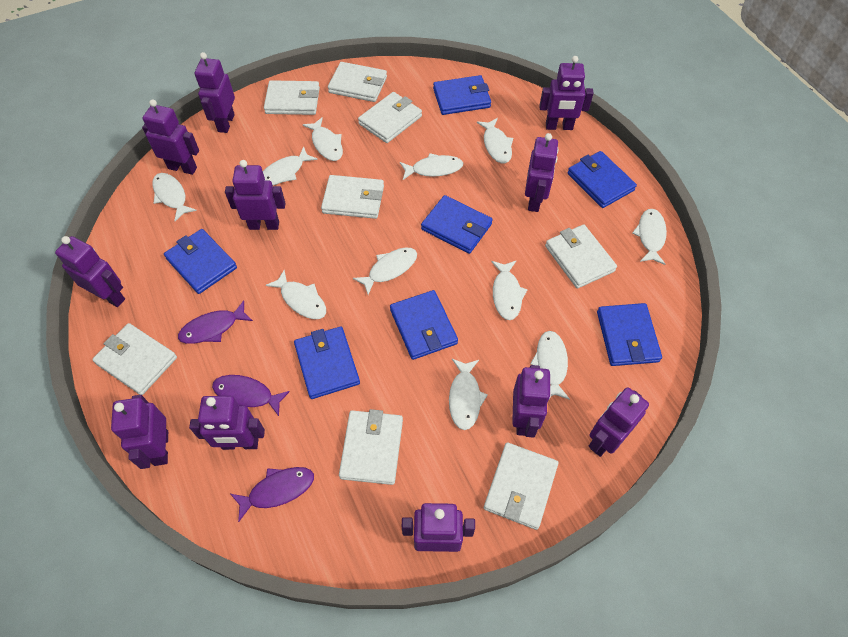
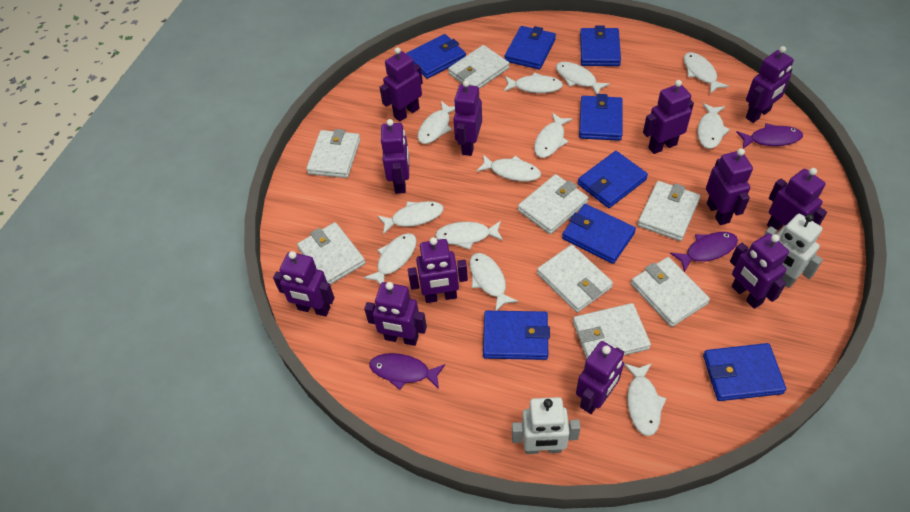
blue wallet: 7 -> 8
purple robot: 11 -> 12
white fish: 11 -> 12
white robot: 0 -> 2

